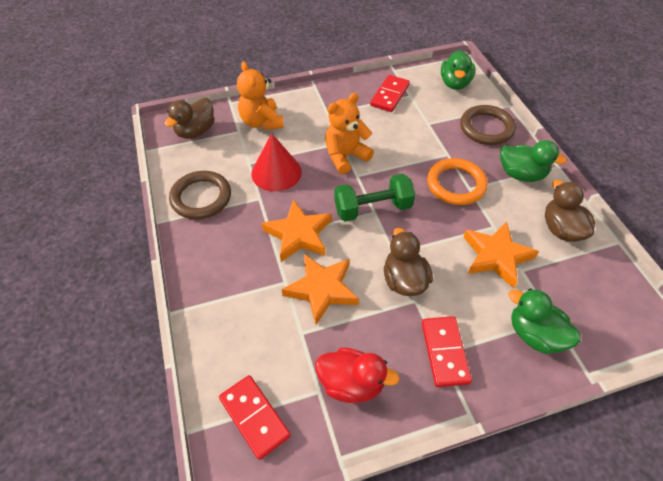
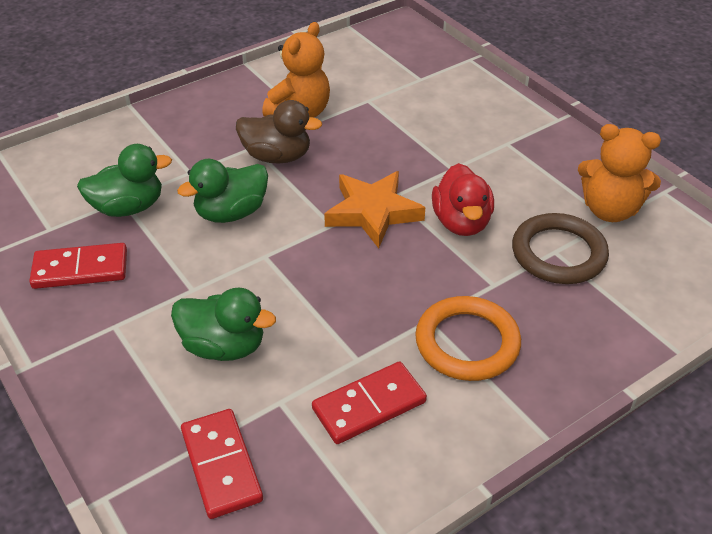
brown duck: 3 -> 1
brown ring: 2 -> 1
green dumbbell: 1 -> 0
orange star: 3 -> 1
red cone: 1 -> 0

